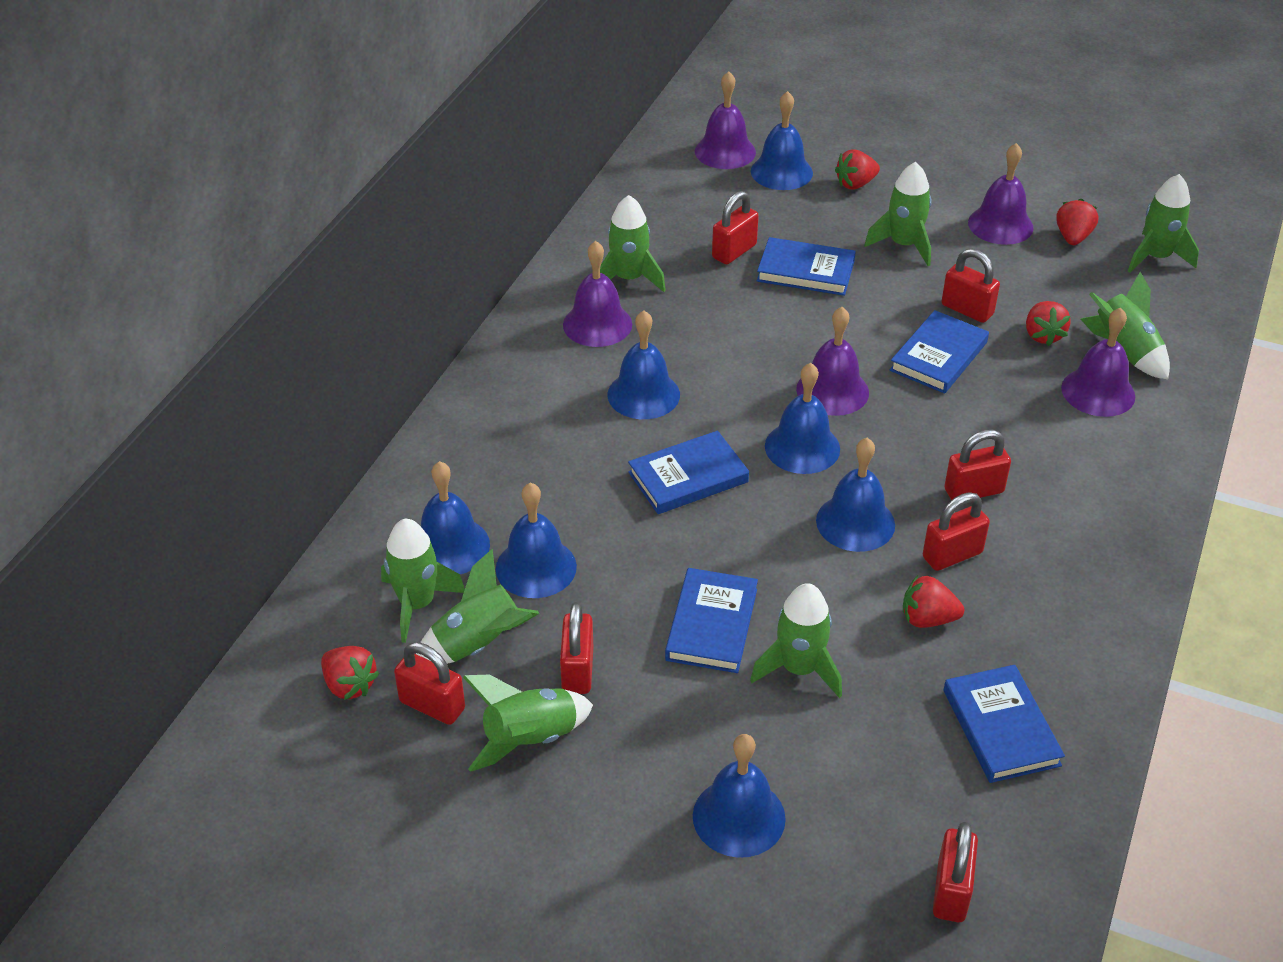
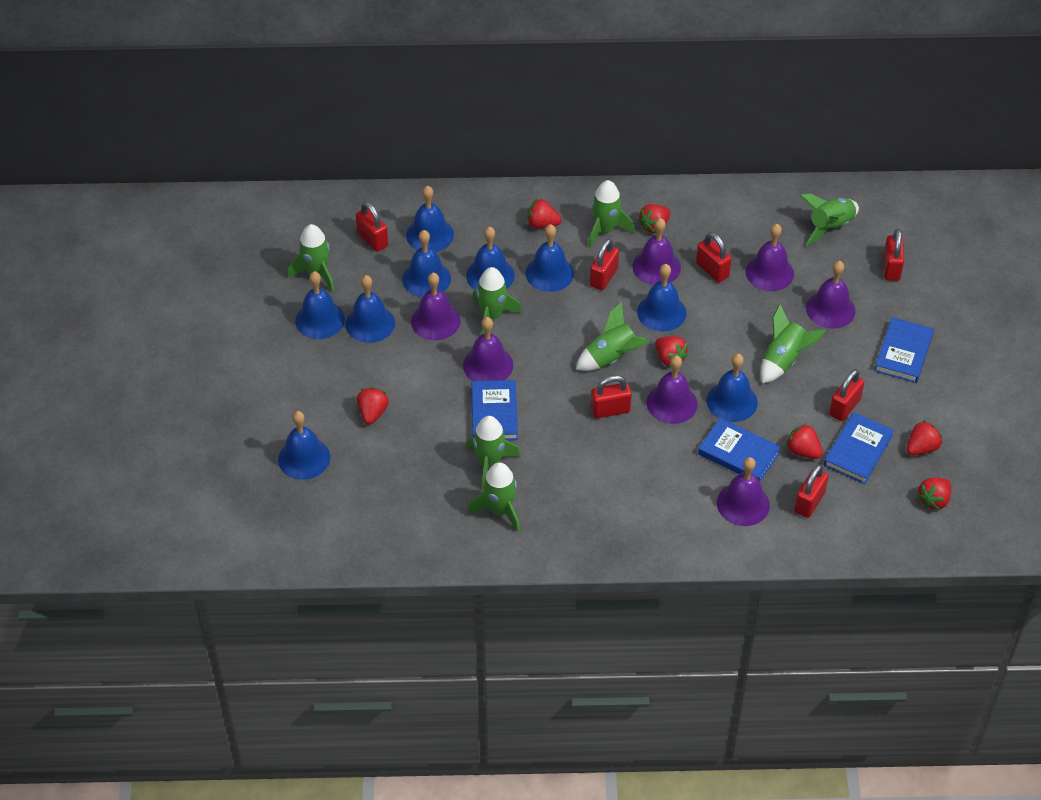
blue bell: 7 -> 9
blue book: 5 -> 4
purple bell: 5 -> 7
red strawberry: 5 -> 7

